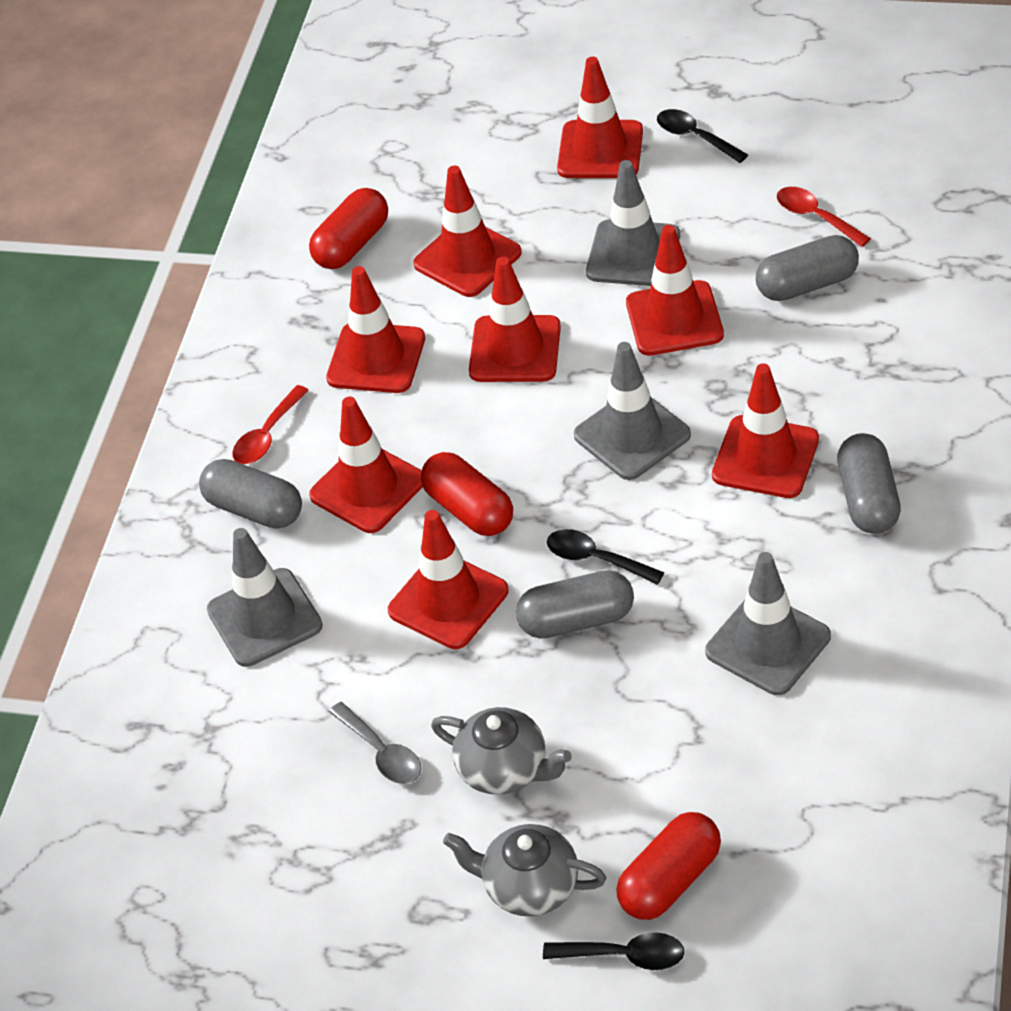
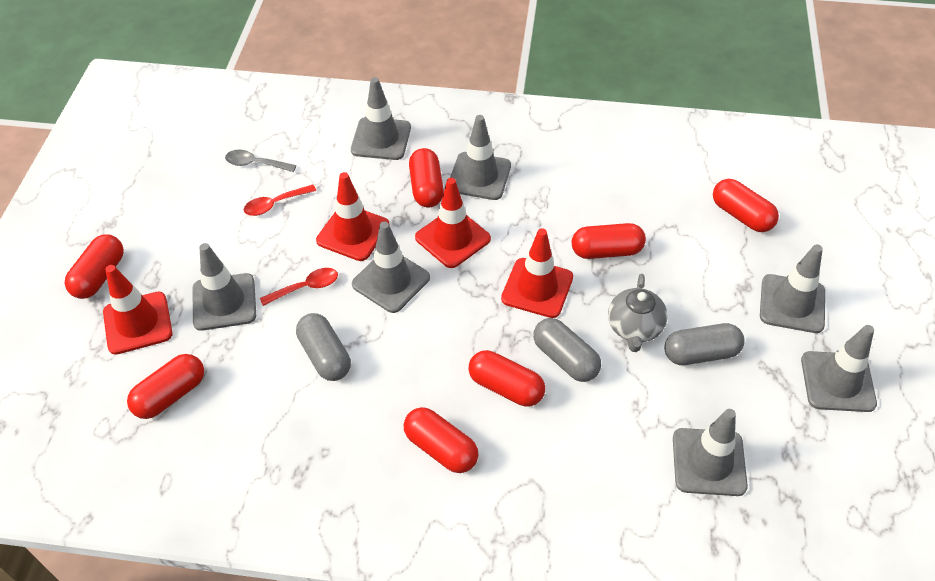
black spoon: 3 -> 0
grey capsule: 4 -> 3
grey teapot: 2 -> 1
grey traffic cone: 4 -> 7
red capsule: 3 -> 7
red traffic cone: 8 -> 4

